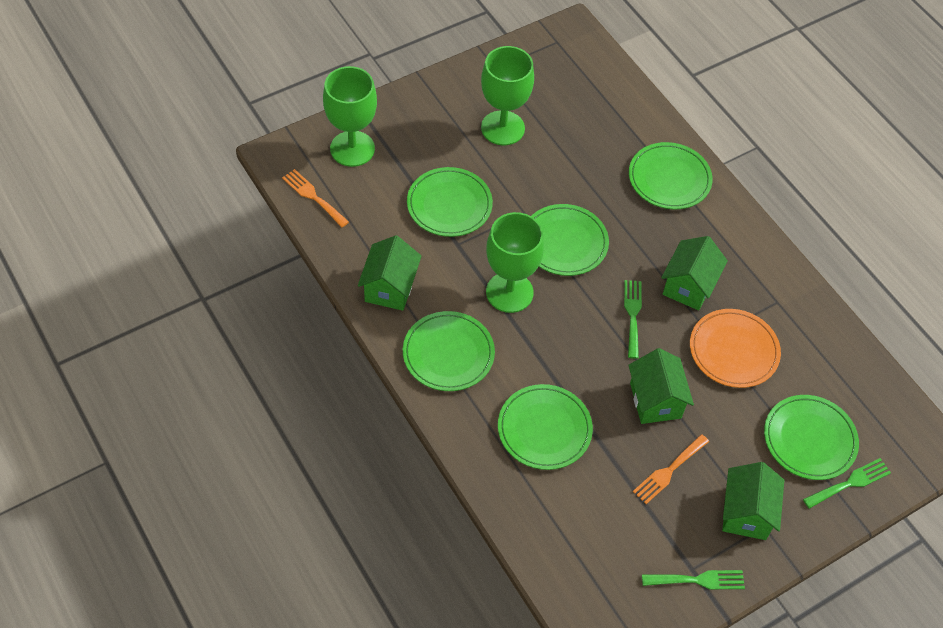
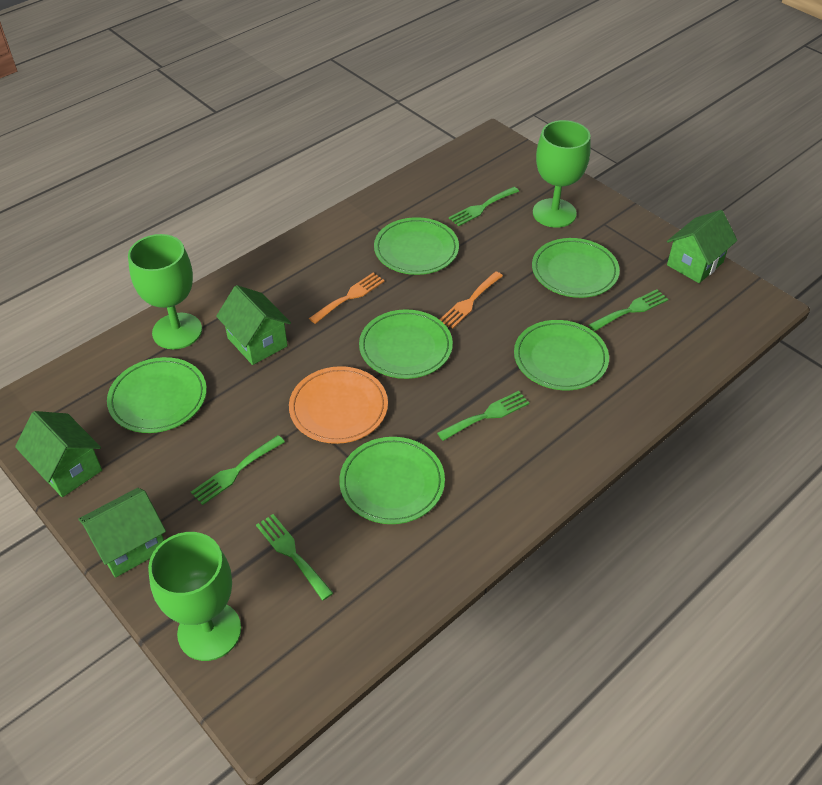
green fork: 3 -> 5

